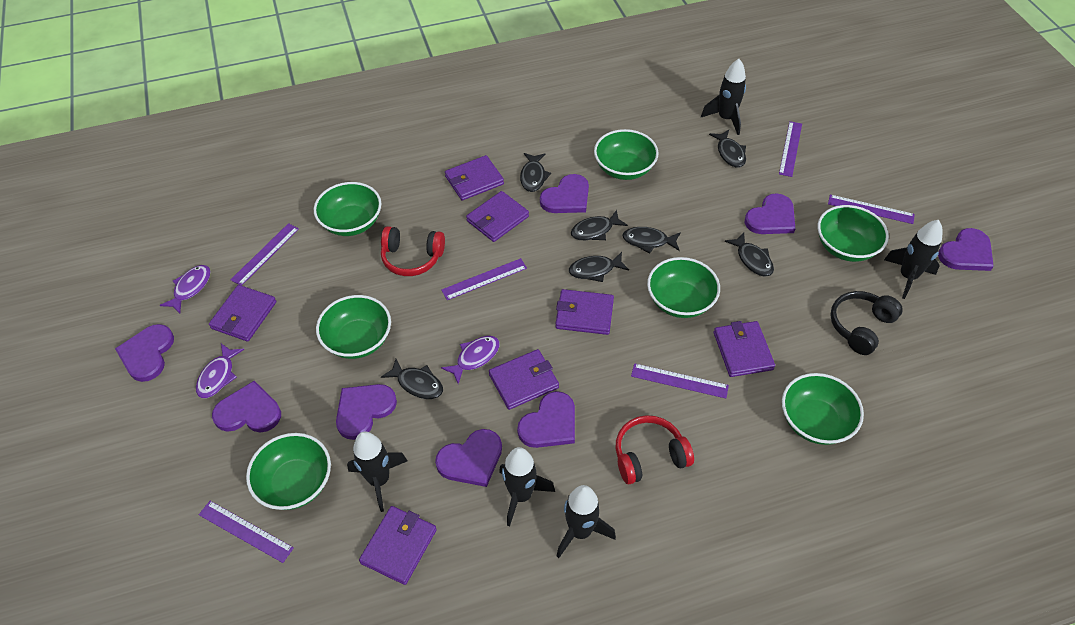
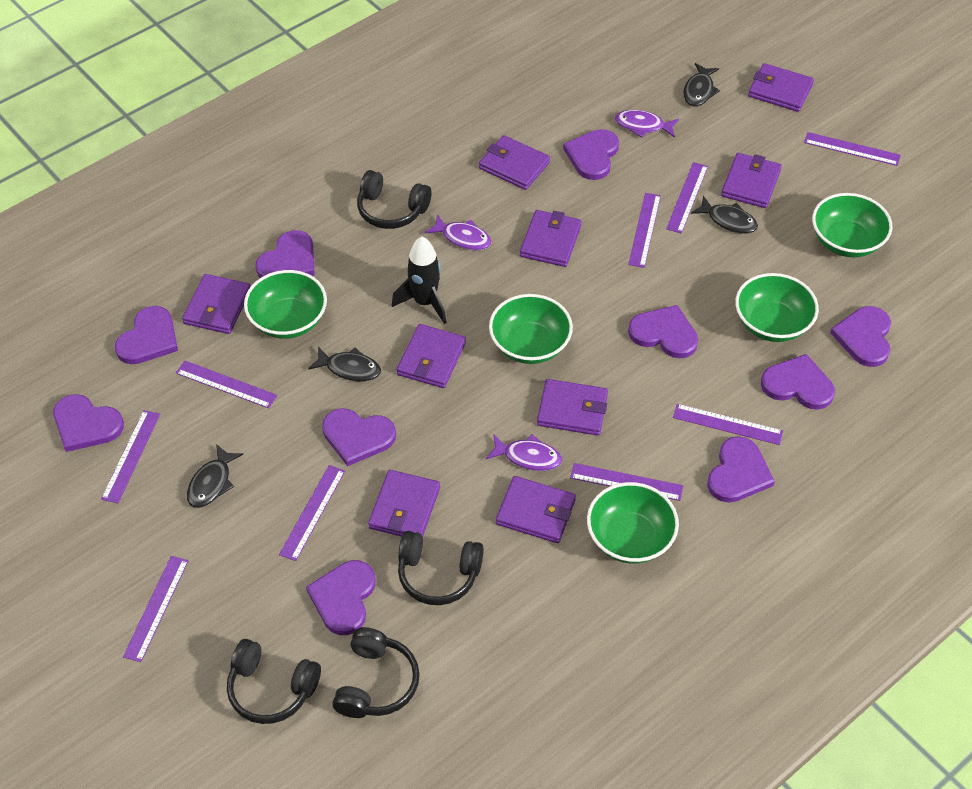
black fish: 7 -> 4
black headphones: 1 -> 4
black rocket: 5 -> 1
green bowl: 7 -> 5
purple heart: 8 -> 10
purple ruler: 6 -> 9
purple wallet: 7 -> 9
red headphones: 2 -> 0

